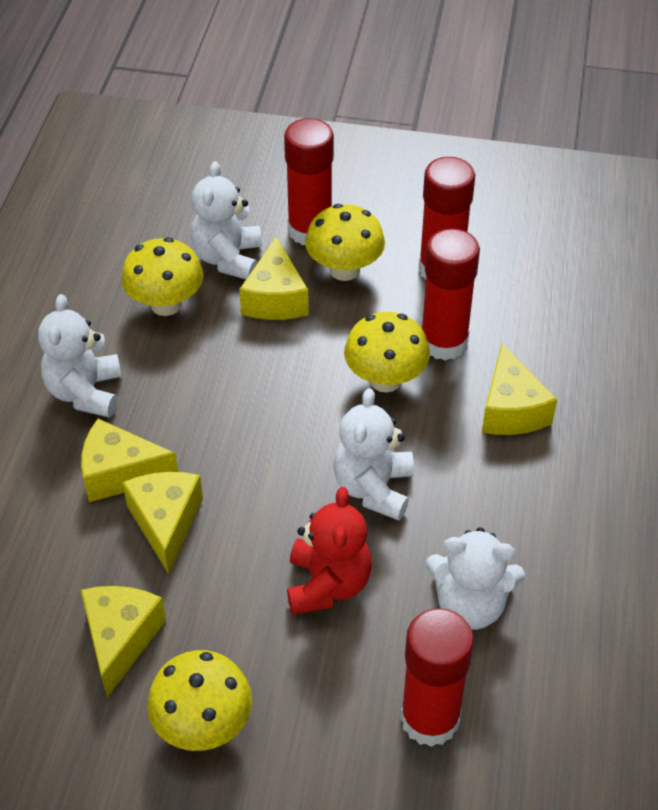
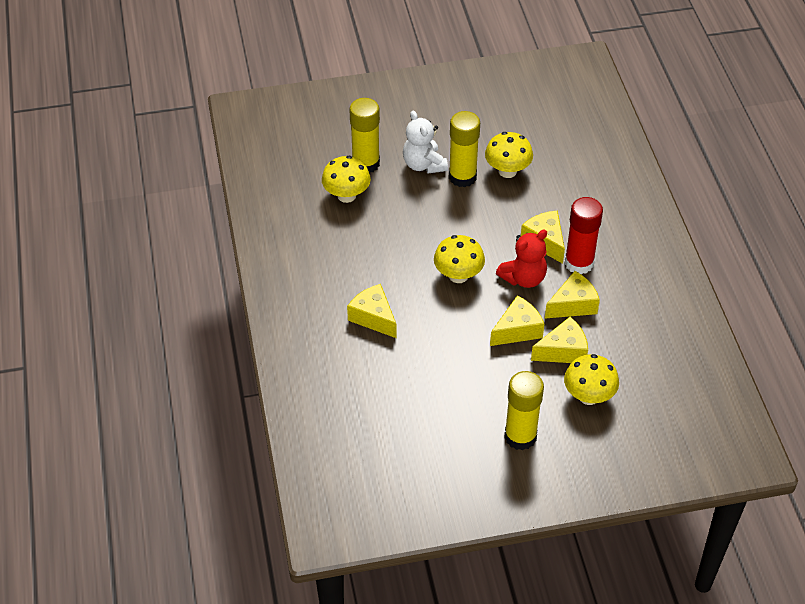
red glue stick: 4 -> 1
white teddy bear: 4 -> 1
yellow glue stick: 0 -> 3

